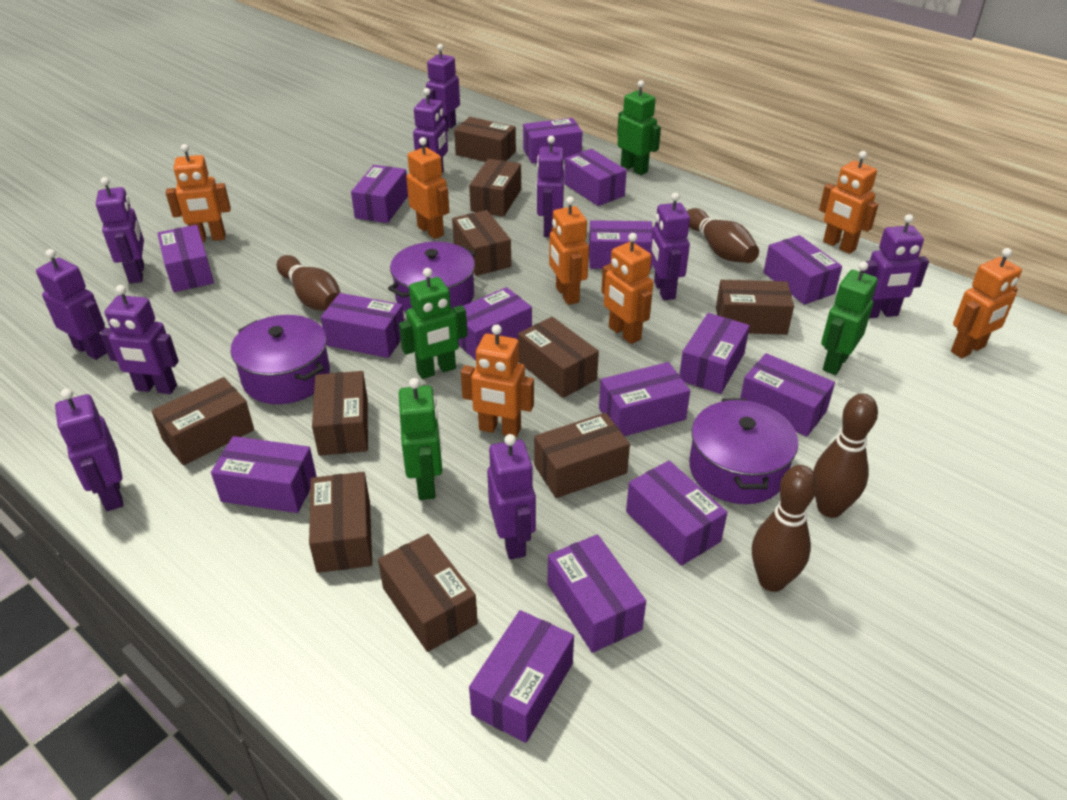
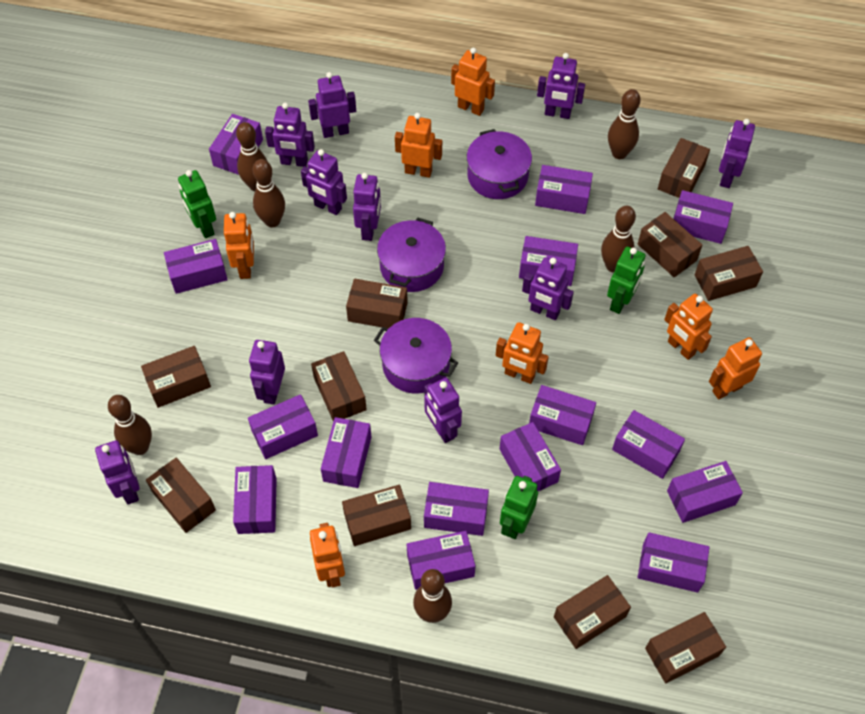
brown bowling pin: 4 -> 6
green robot: 4 -> 3

